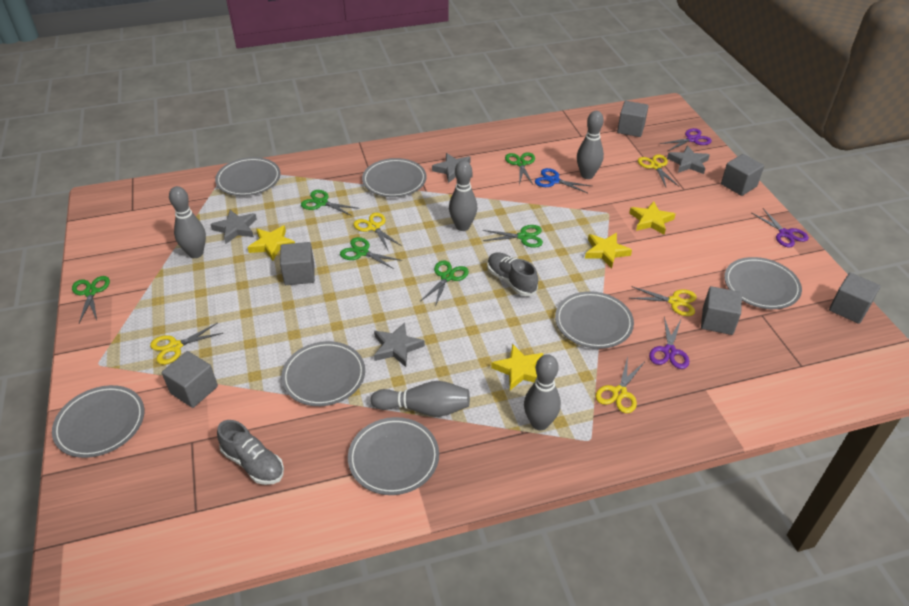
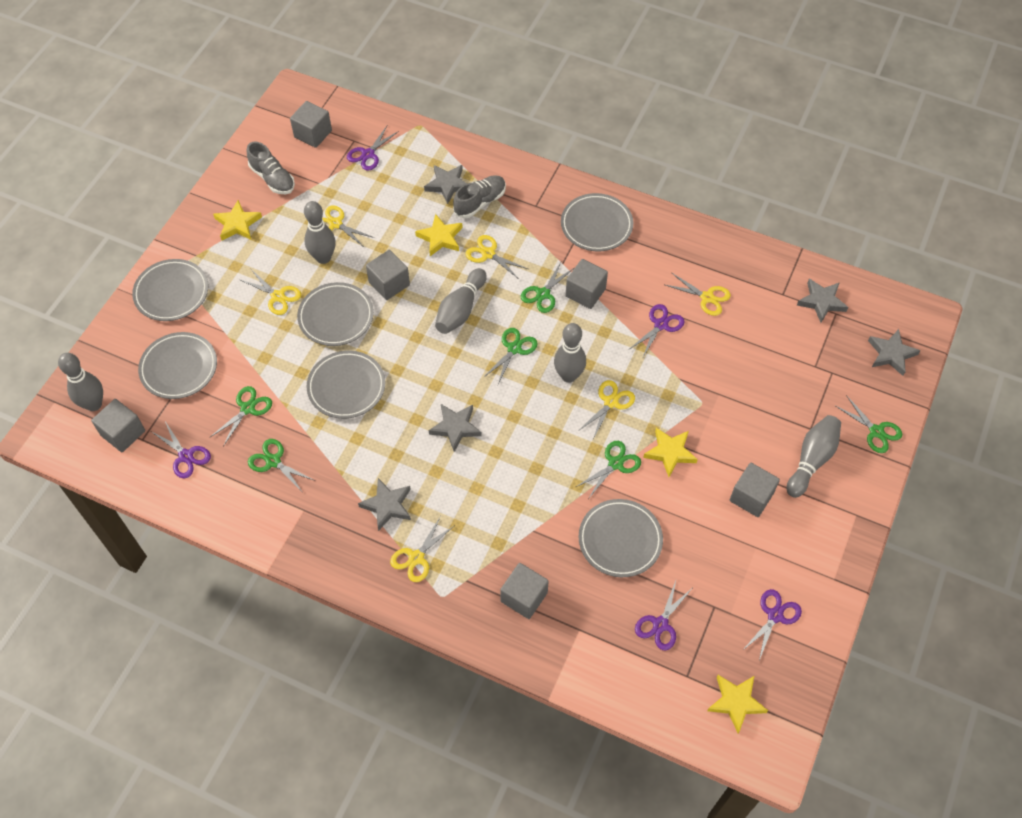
blue scissors: 1 -> 0
grey plate: 7 -> 6
grey star: 4 -> 5
purple scissors: 3 -> 5
yellow scissors: 5 -> 6

